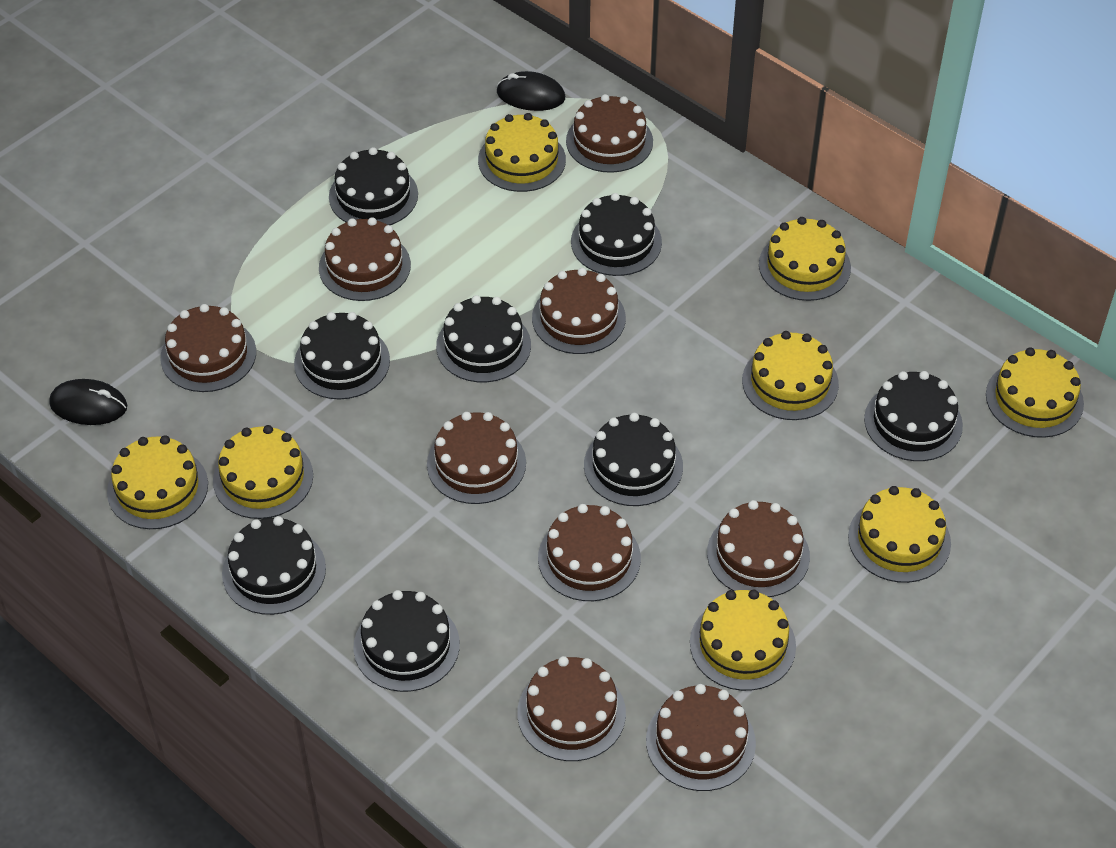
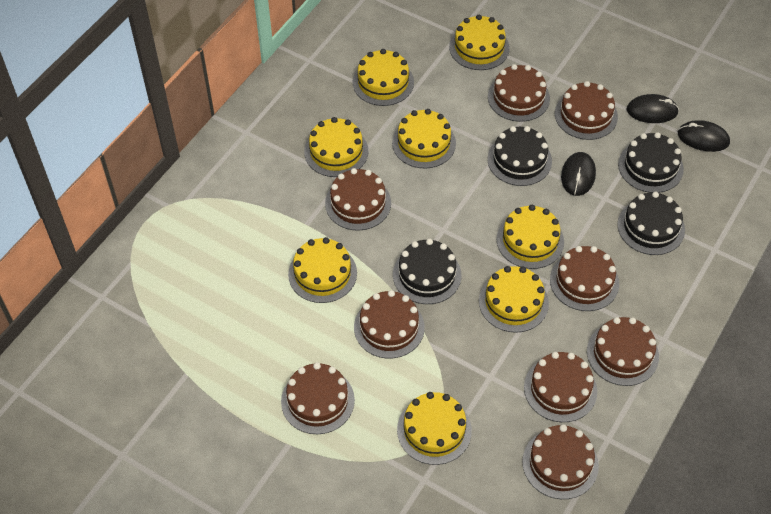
black cake: 8 -> 4
black mouse: 2 -> 3

